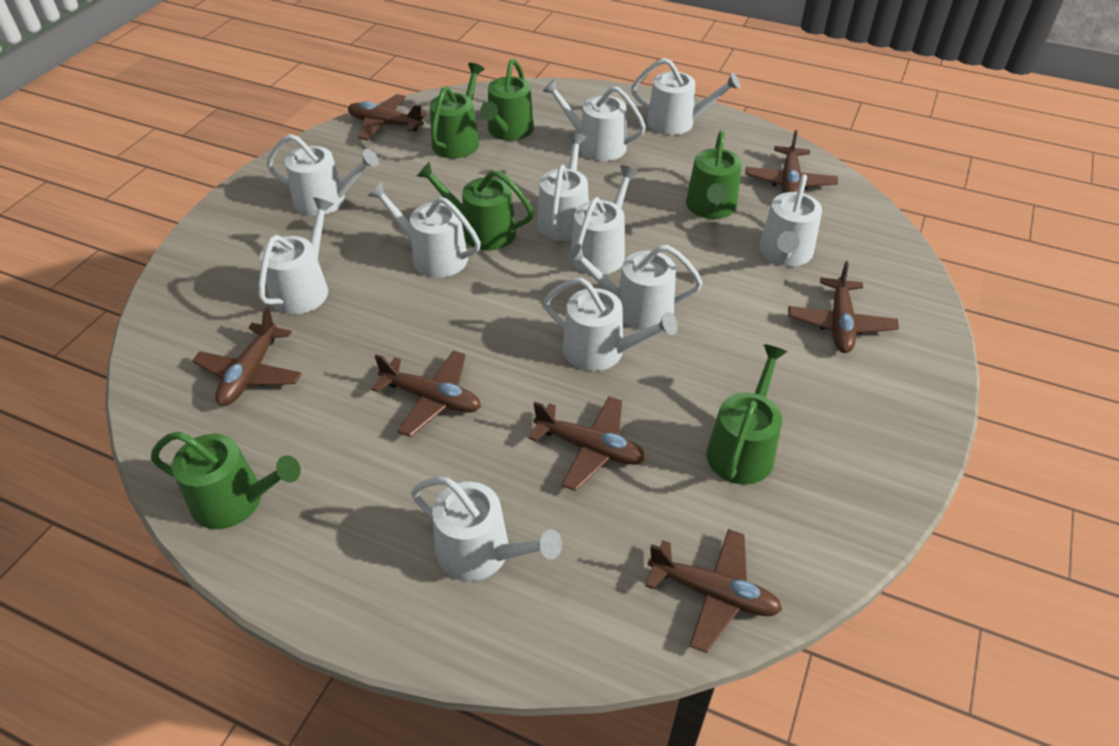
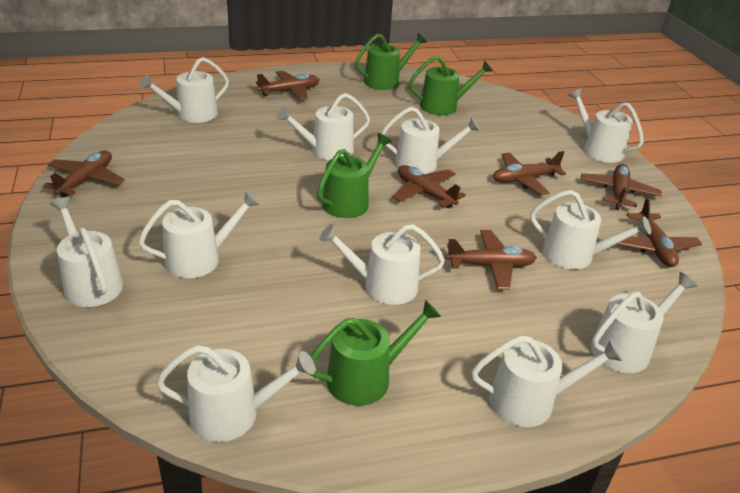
green watering can: 6 -> 4

